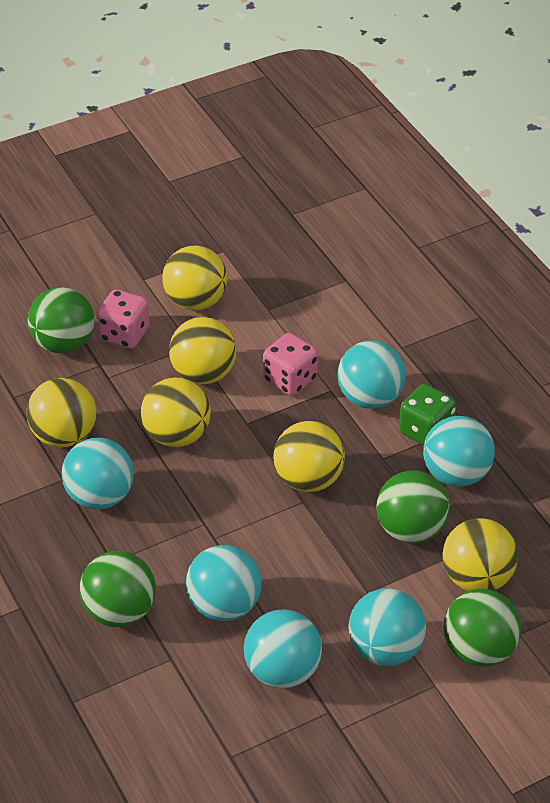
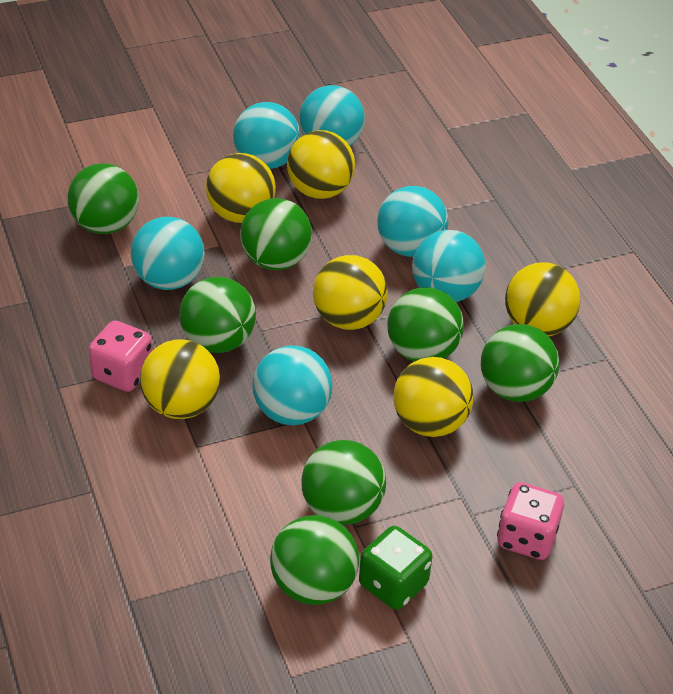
green ball: 4 -> 7

